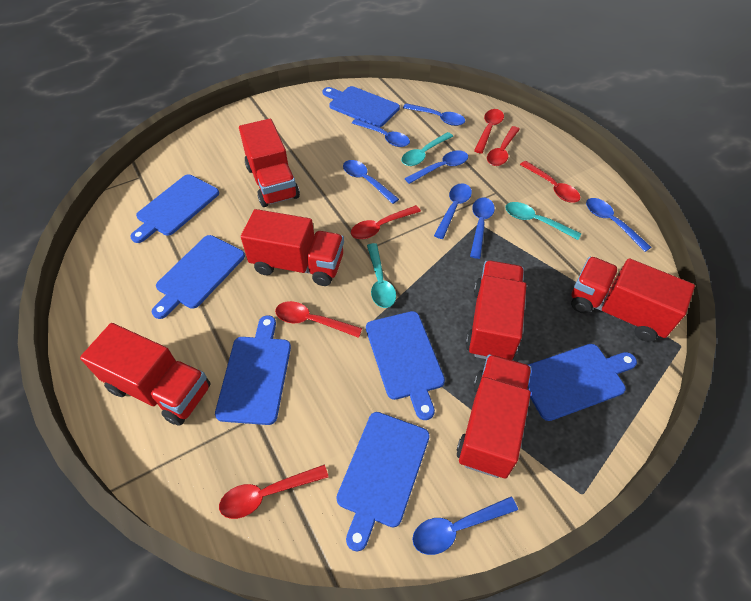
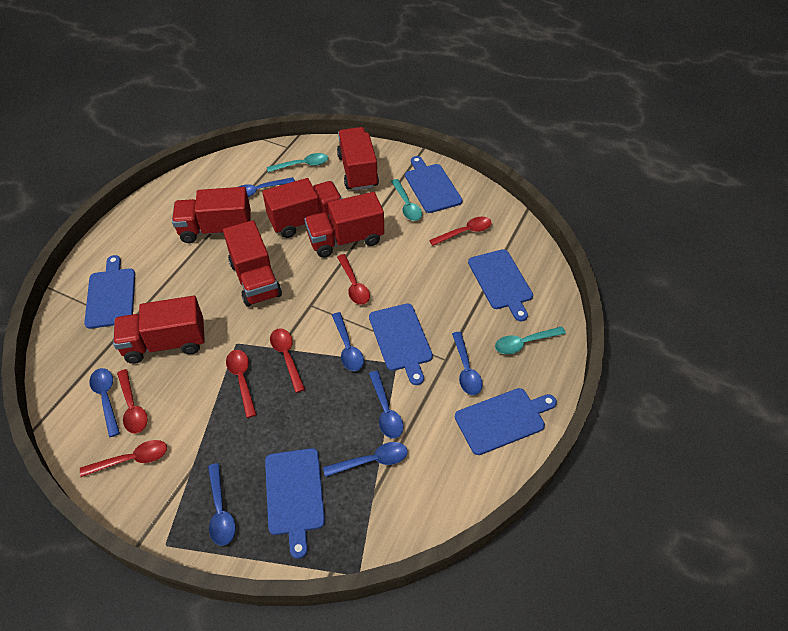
blue cutting board: 7 -> 6
blue spoon: 8 -> 7

